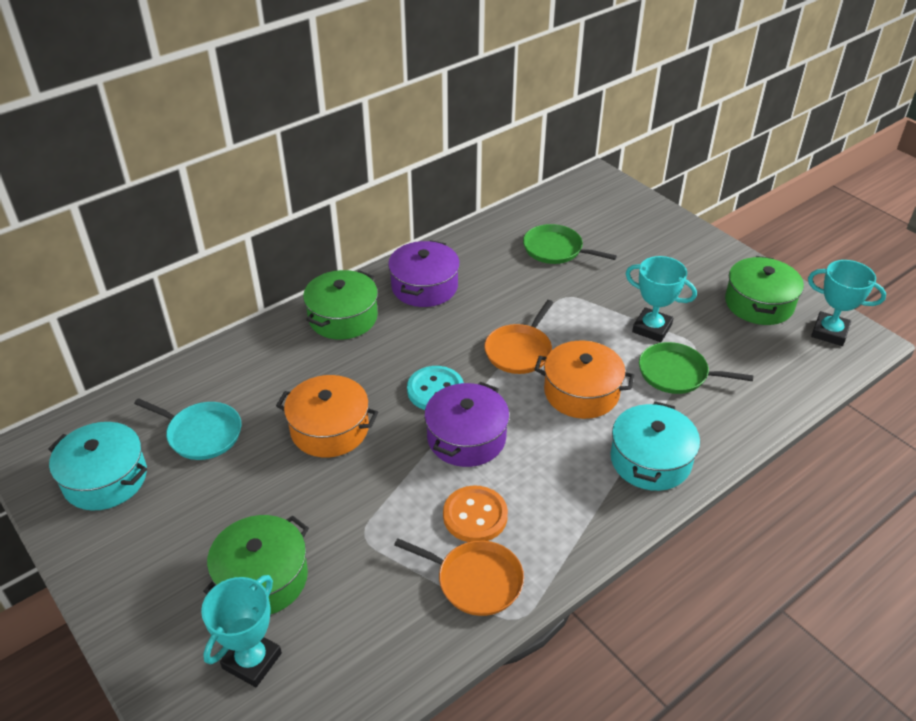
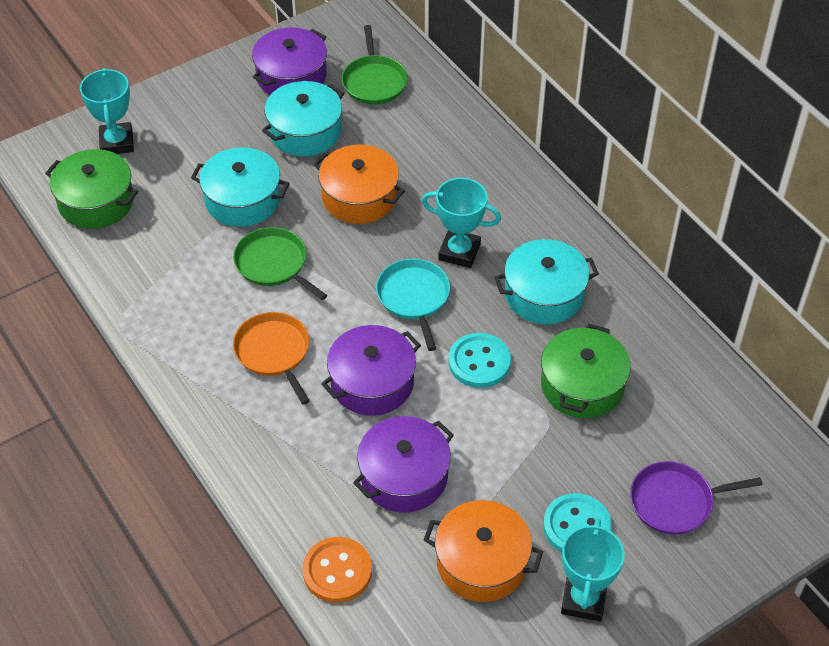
green pot: 3 -> 2
orange pan: 2 -> 1
purple pan: 0 -> 1
purple pot: 2 -> 3
turquoise button: 1 -> 2
turquoise pot: 2 -> 3

